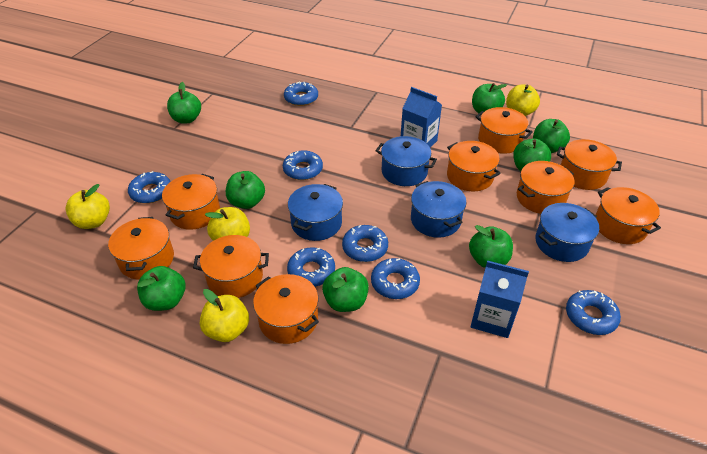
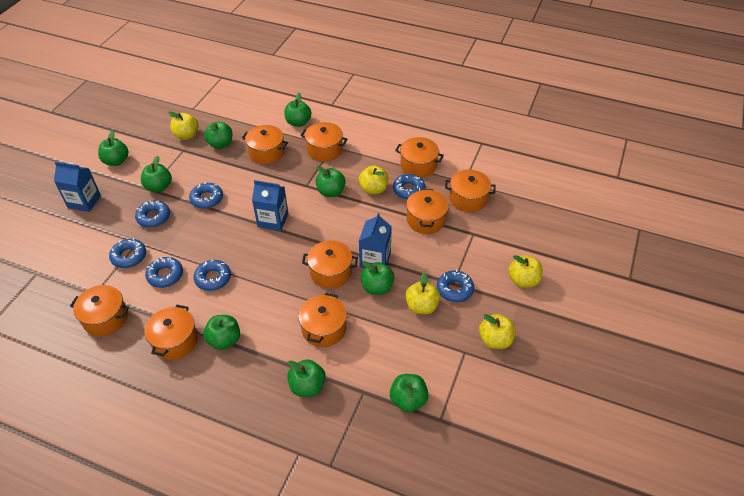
blue carton: 2 -> 3
blue pot: 4 -> 0
green apple: 8 -> 9
yellow apple: 4 -> 5

